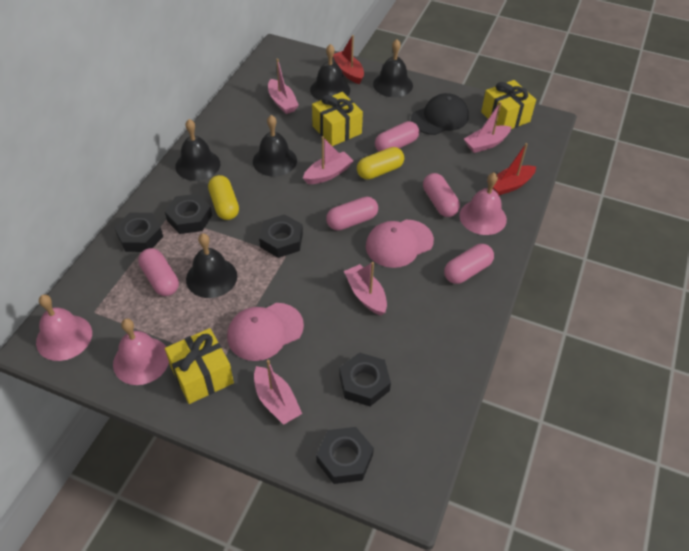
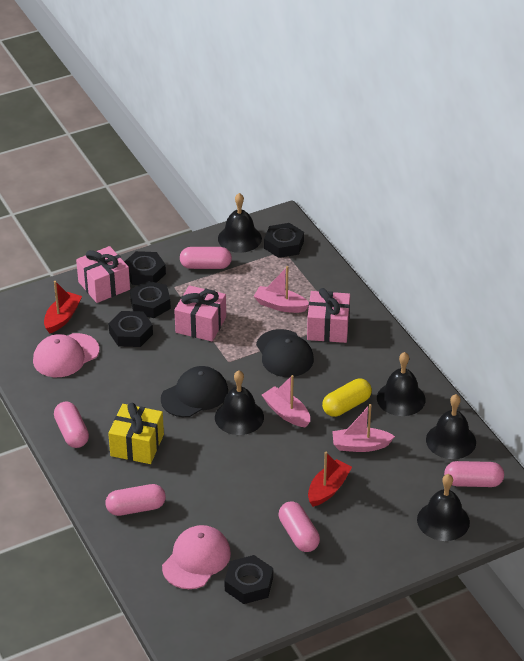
black cap: 1 -> 2
pink bell: 3 -> 0
pink boat: 5 -> 3
pink gift: 0 -> 3
yellow capsule: 2 -> 1
yellow gift: 3 -> 1

